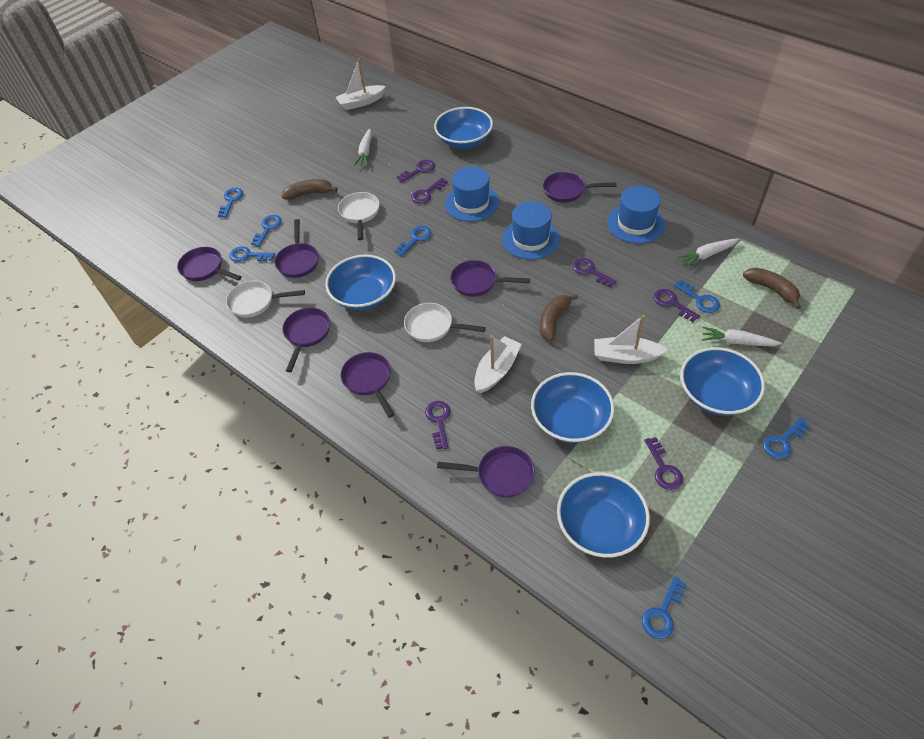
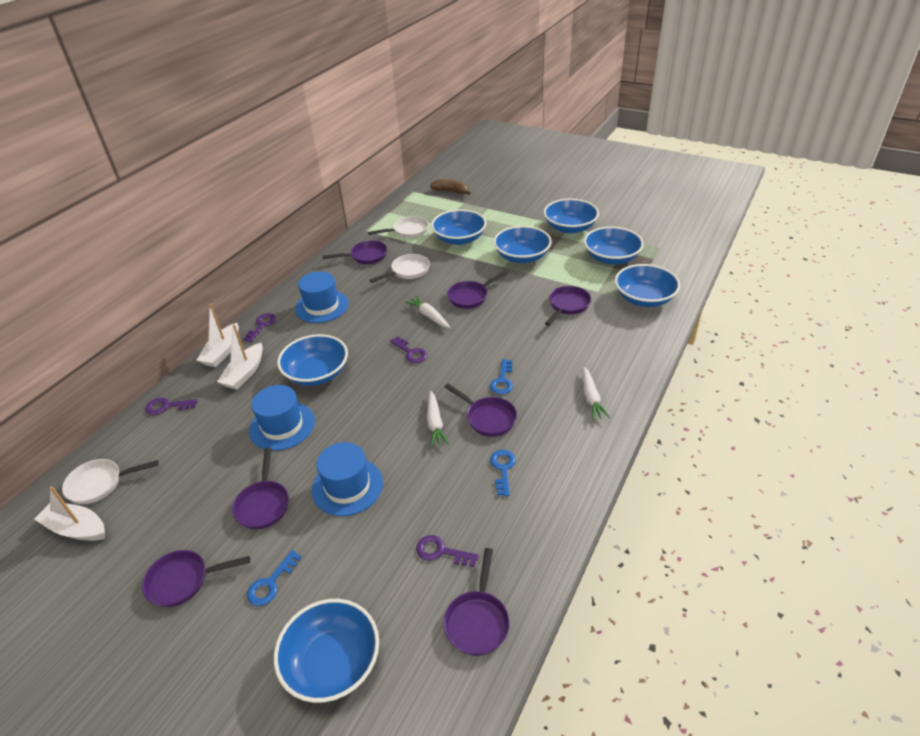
blue bowl: 5 -> 7
blue key: 7 -> 3
brown banana: 3 -> 1
purple key: 6 -> 4

